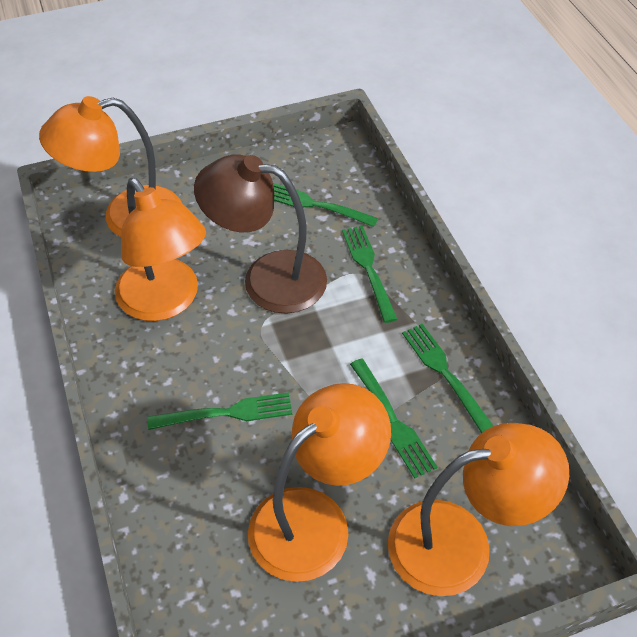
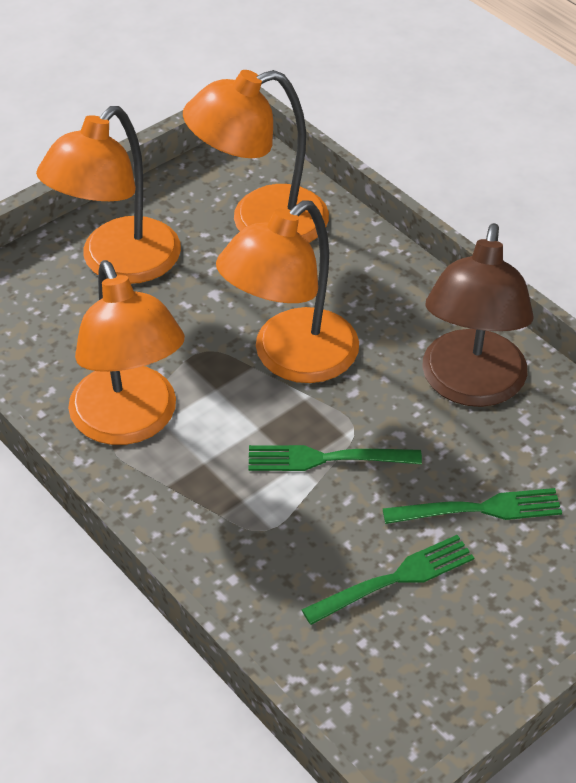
green fork: 5 -> 3

